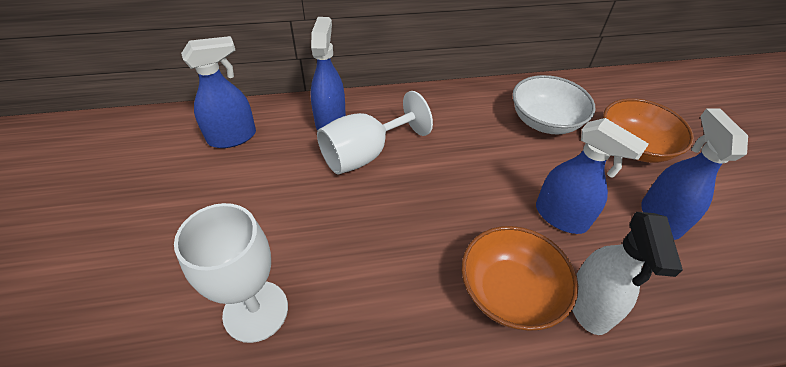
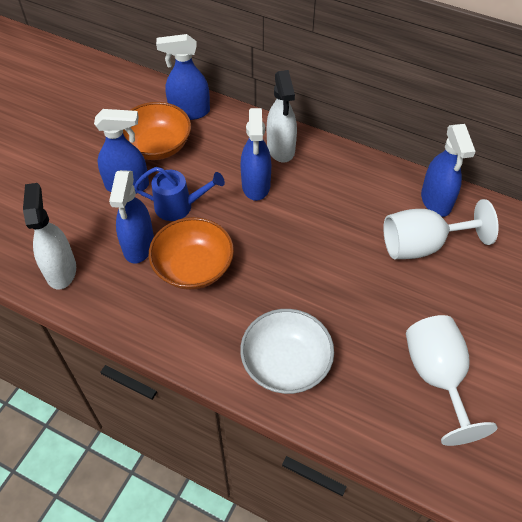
blue spray bottle: 4 -> 5
blue watering can: 0 -> 1
white spray bottle: 1 -> 2

